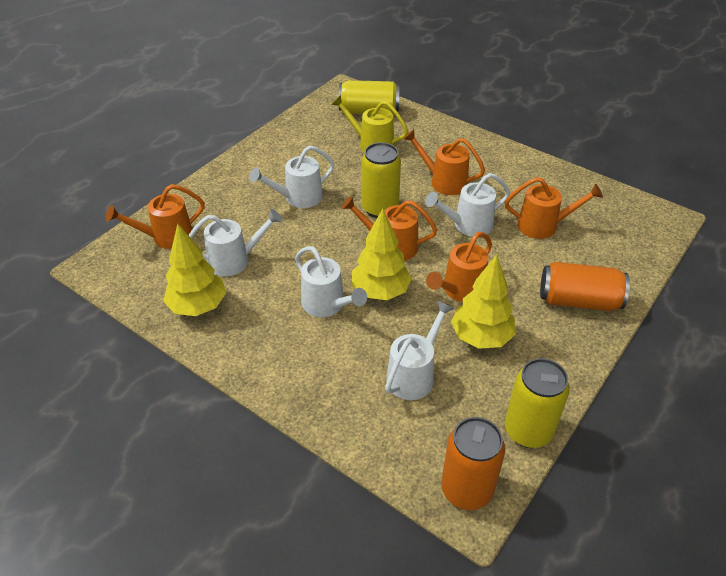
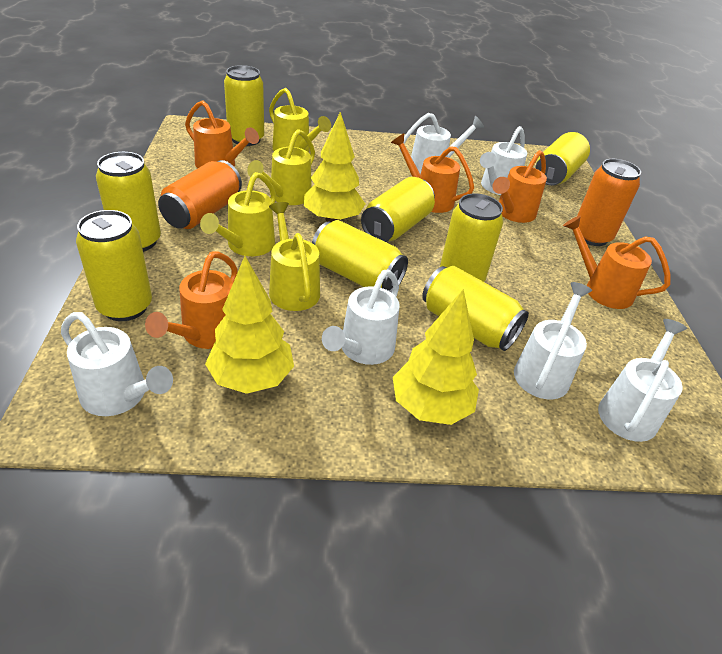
white watering can: 5 -> 6
yellow can: 3 -> 8
yellow watering can: 1 -> 4

